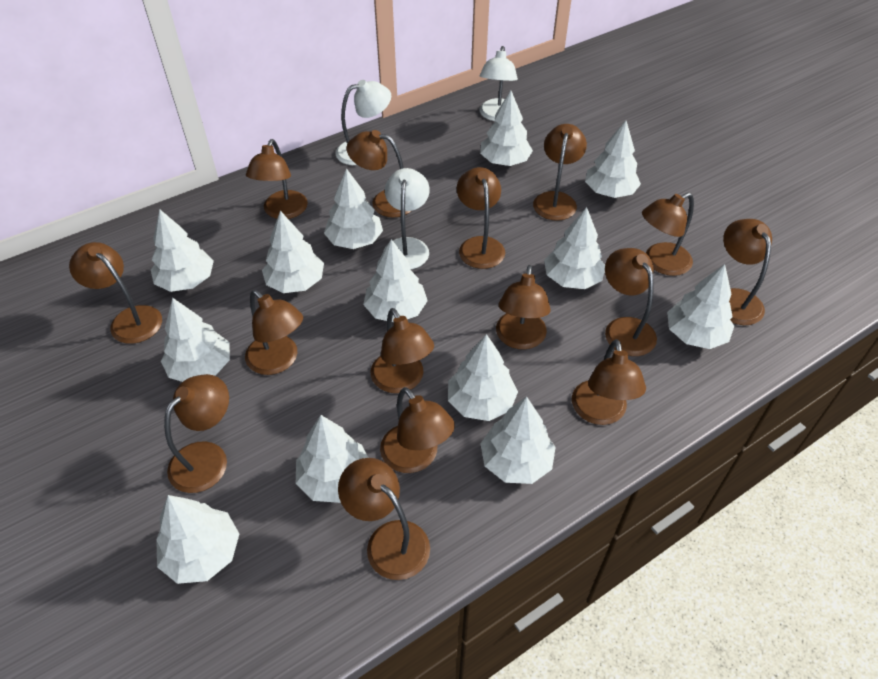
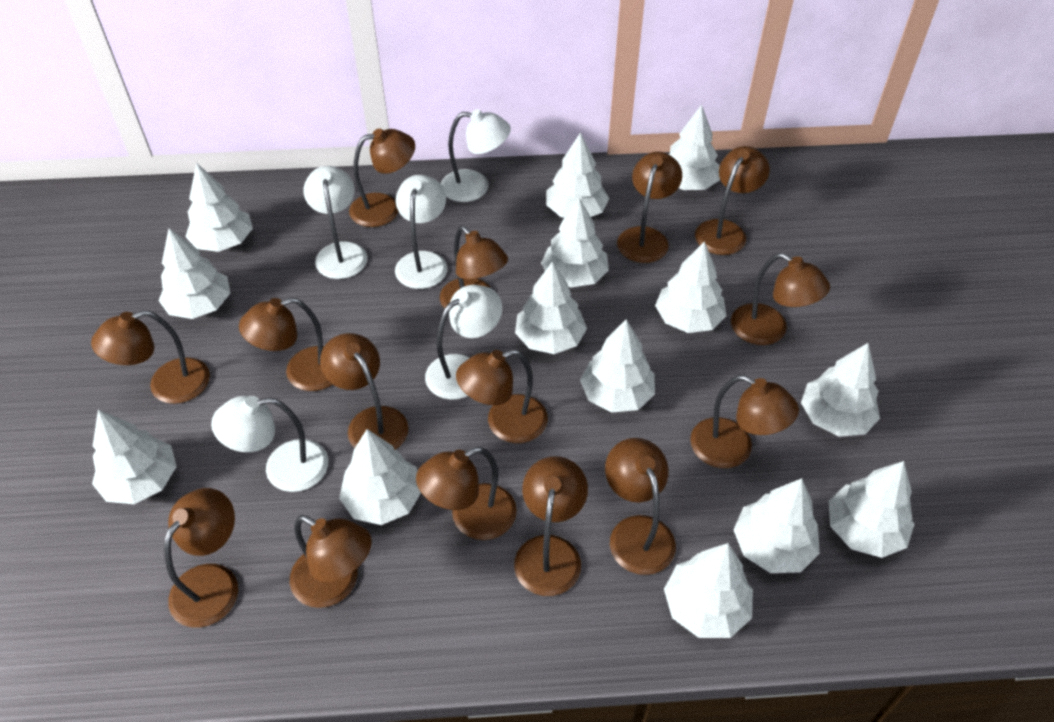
white lamp: 3 -> 5
white tree: 13 -> 14

